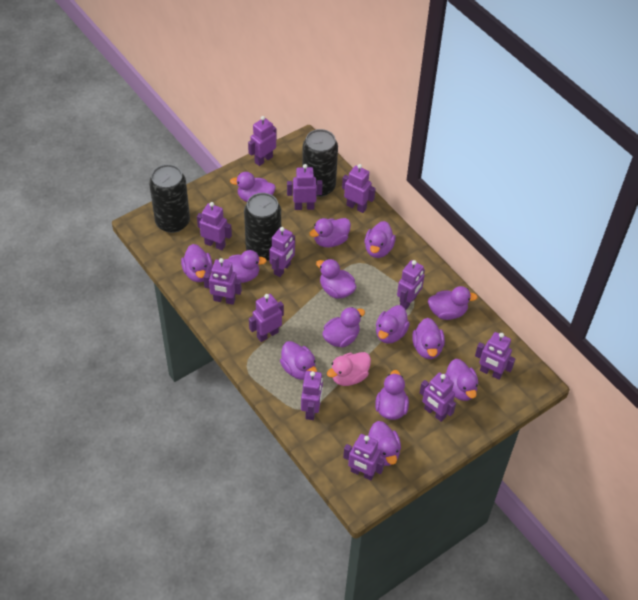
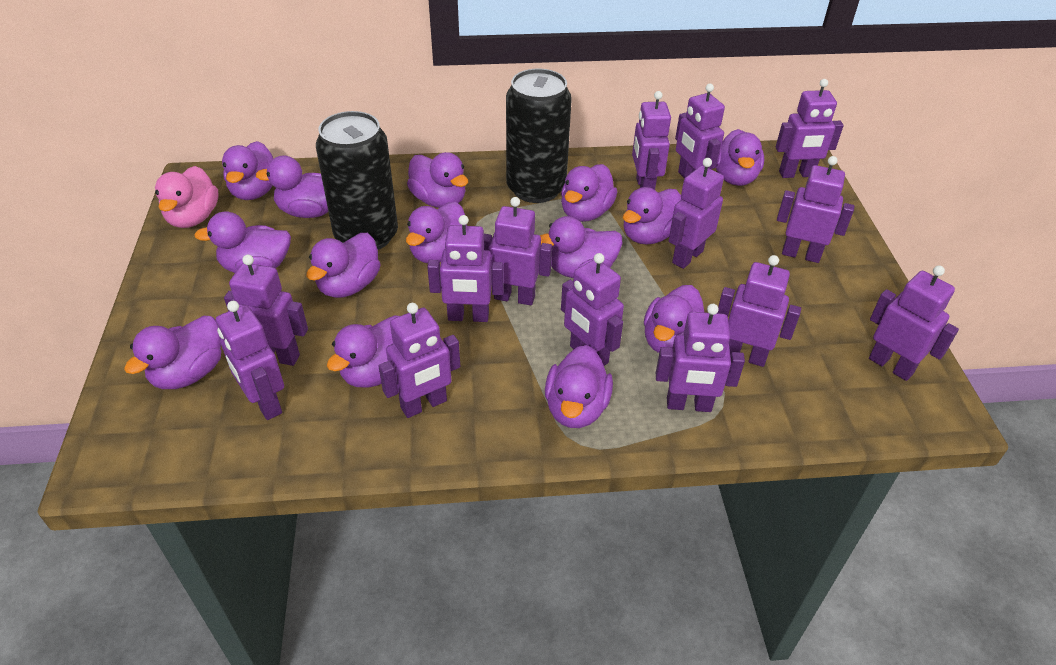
black can: 3 -> 2
purple robot: 12 -> 14

